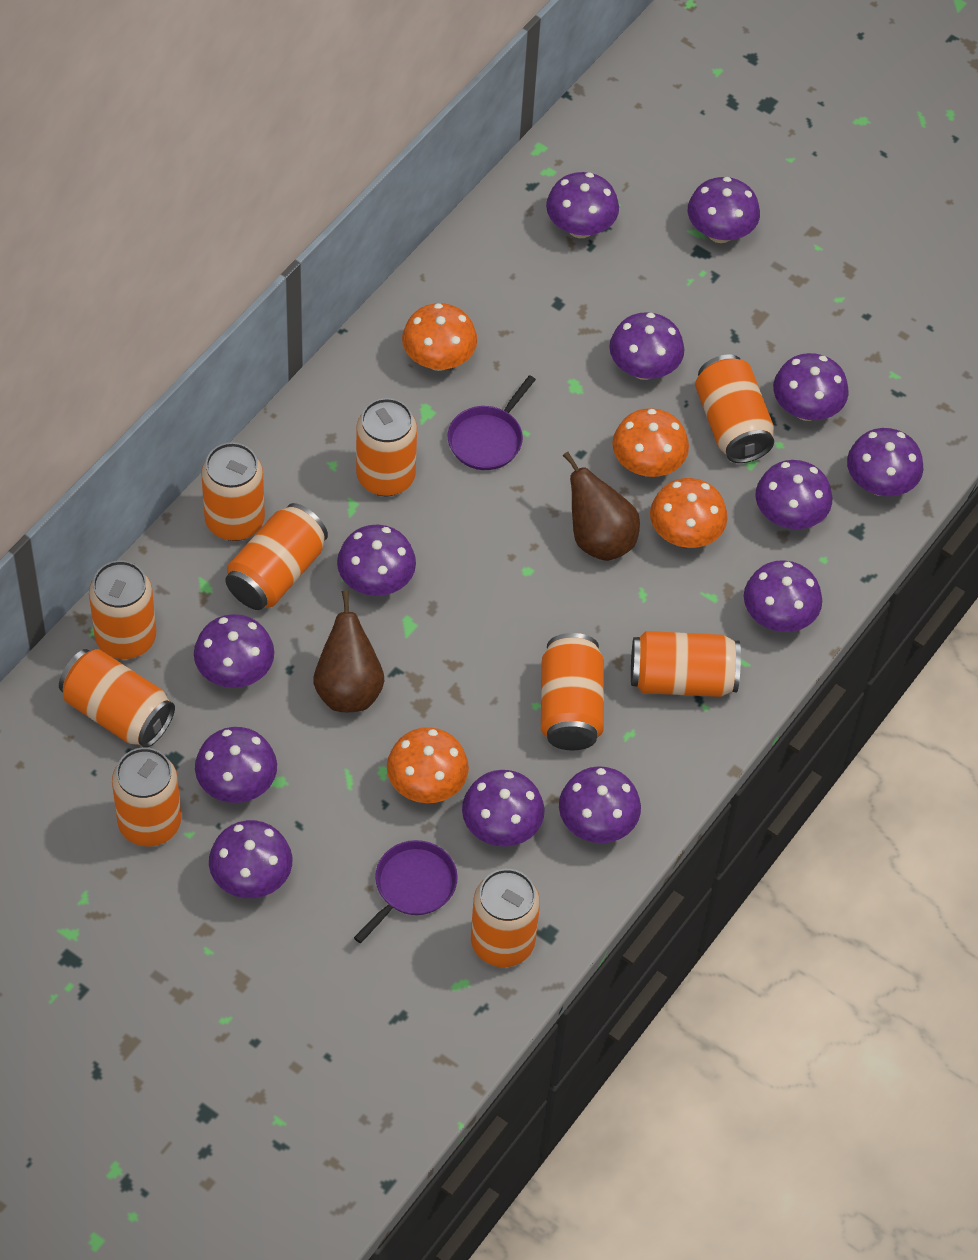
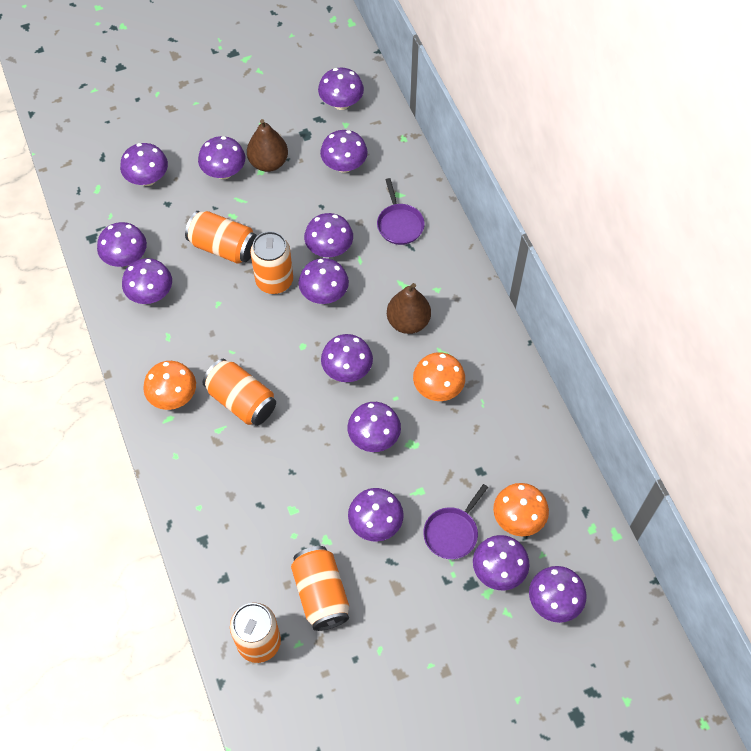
orange can: 10 -> 5
orange mushroom: 4 -> 3

